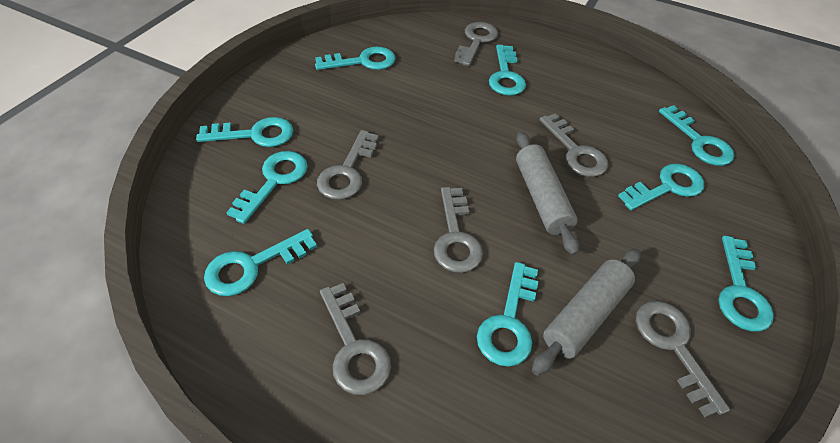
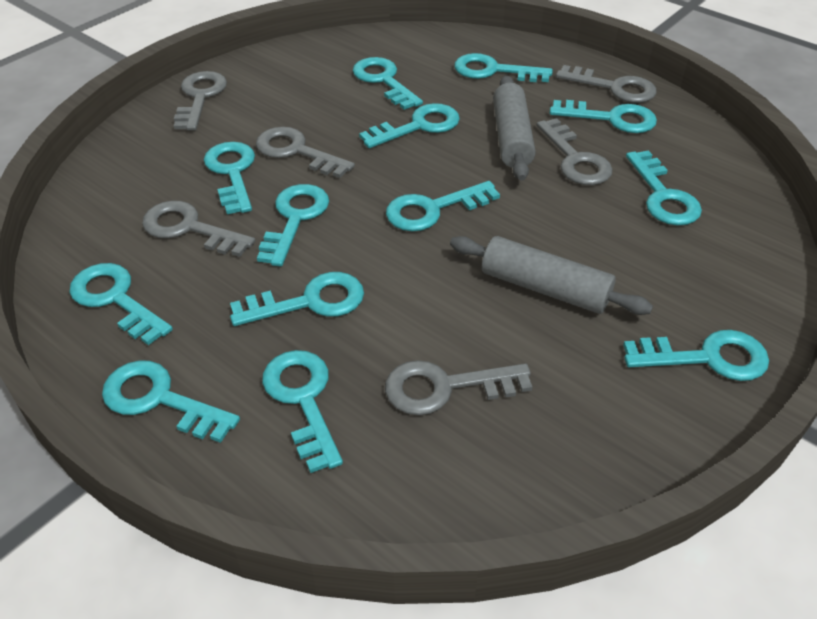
turquoise key: 9 -> 13

